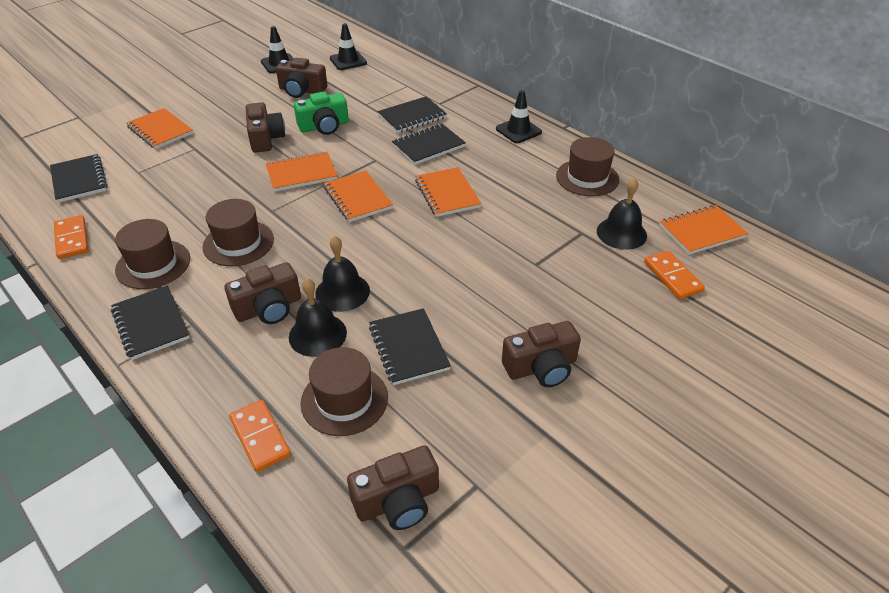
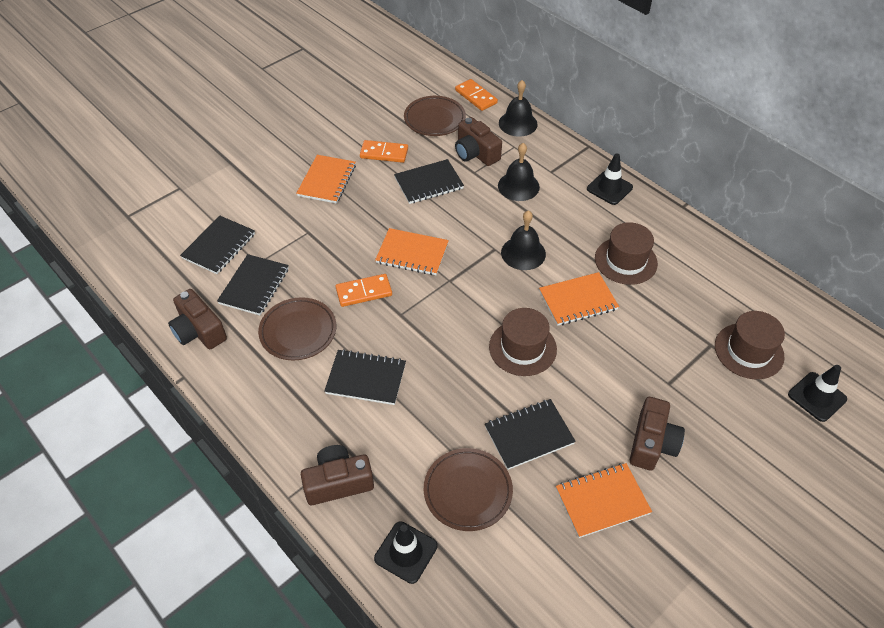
brown camera: 5 -> 4
brown hat: 4 -> 3
brown plate: 0 -> 3
green camera: 1 -> 0
orange notebook: 5 -> 4

